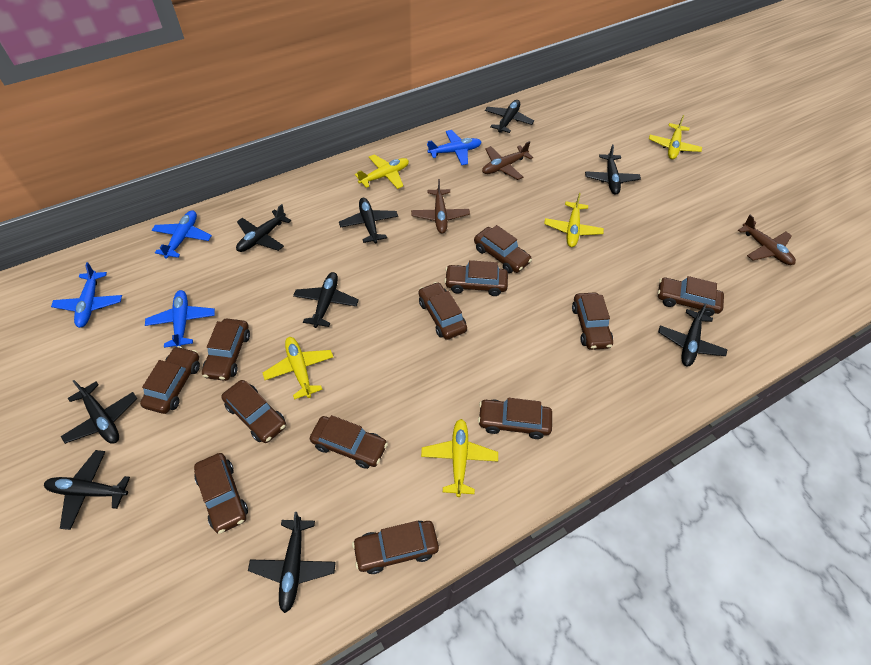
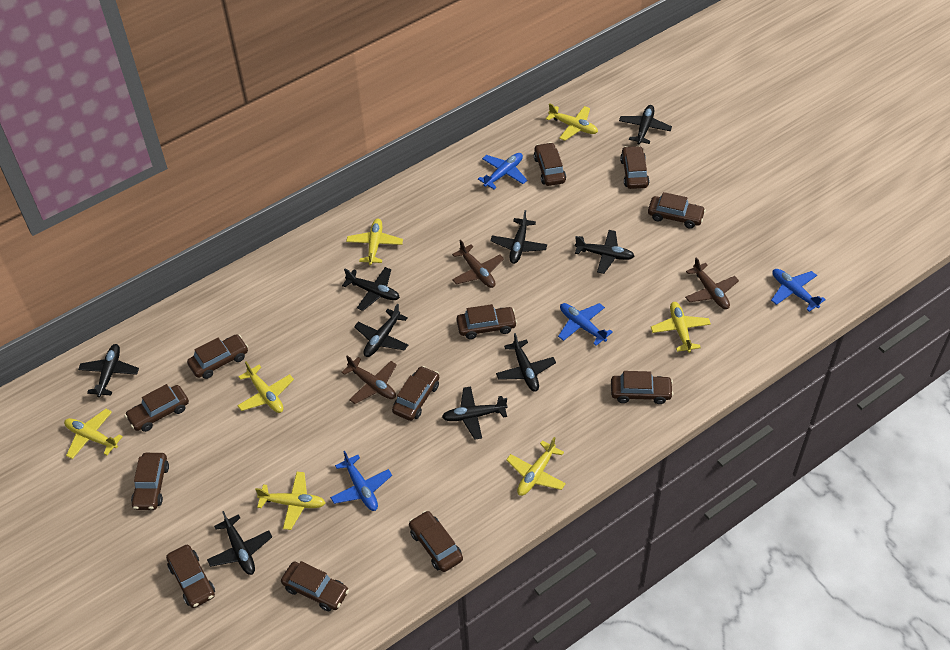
yellow plane: 5 -> 7

